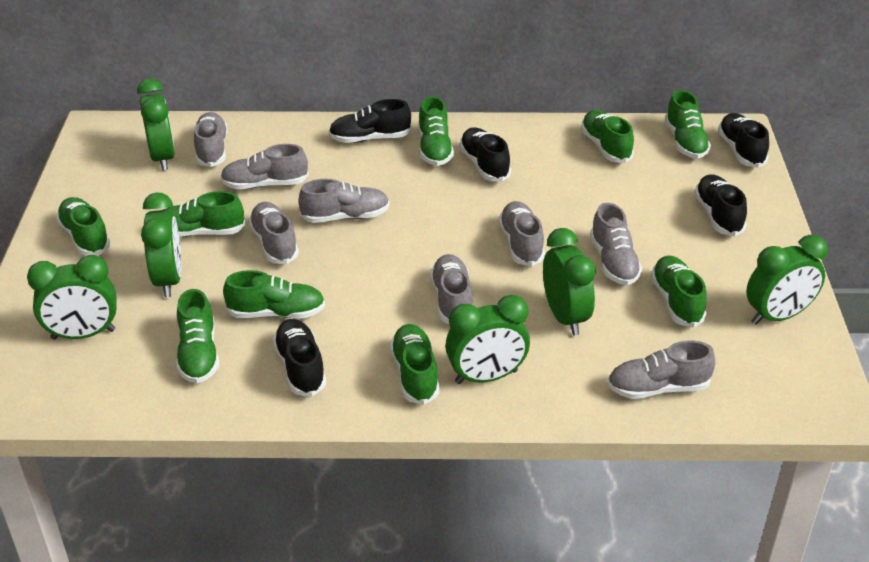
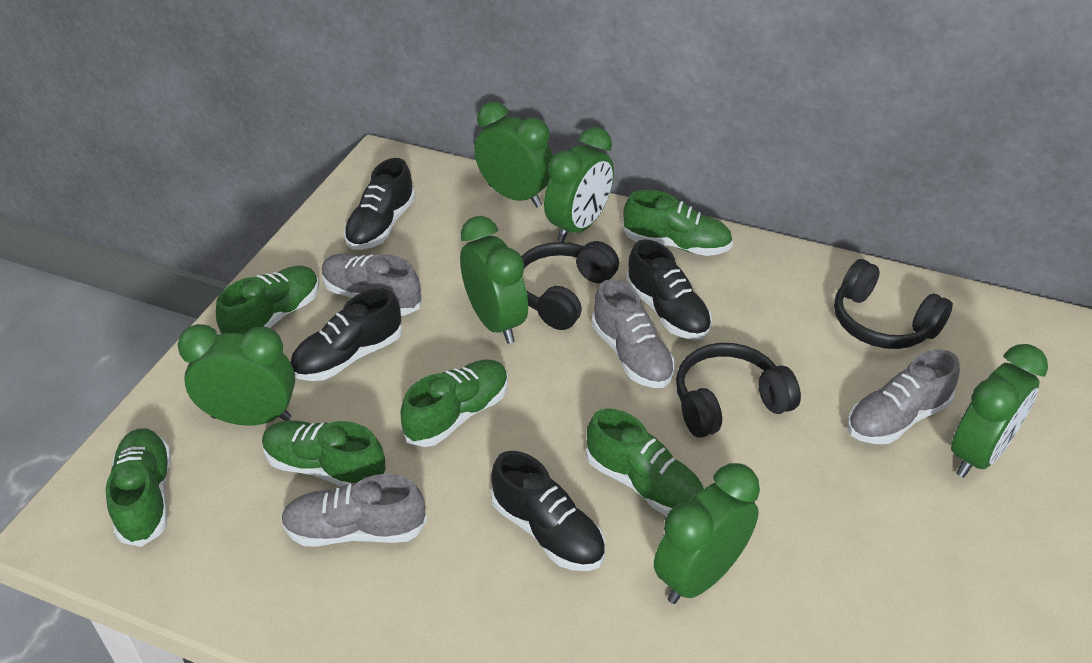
black headphones: 0 -> 3
black shoe: 5 -> 4
green shoe: 9 -> 6
grey shoe: 8 -> 4

